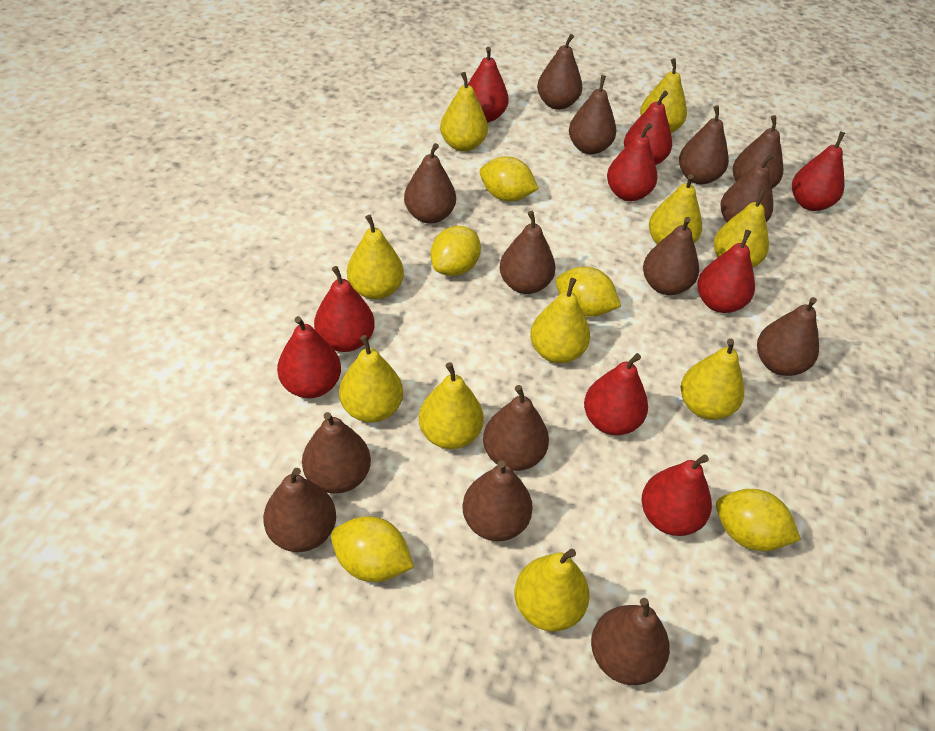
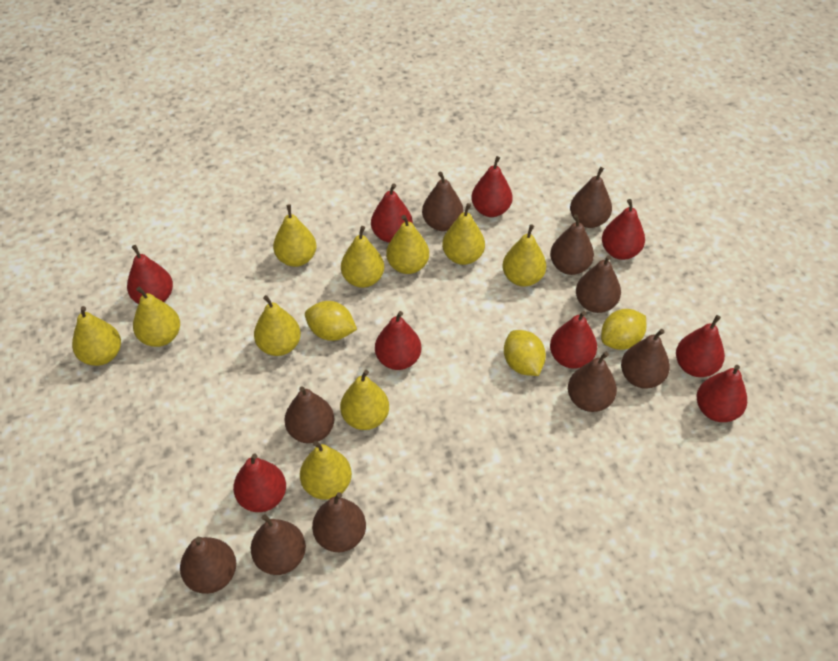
brown pear: 14 -> 10
yellow lemon: 5 -> 3

